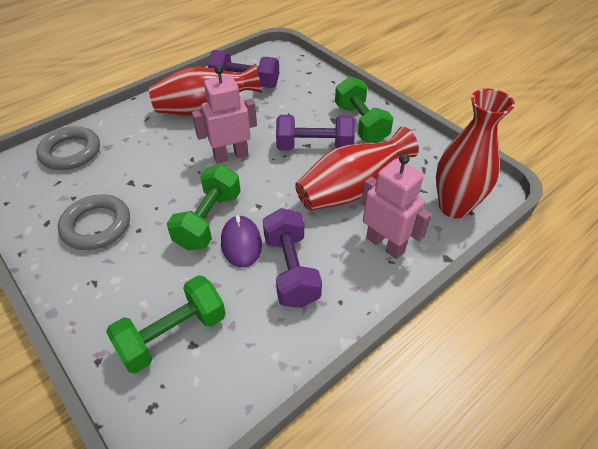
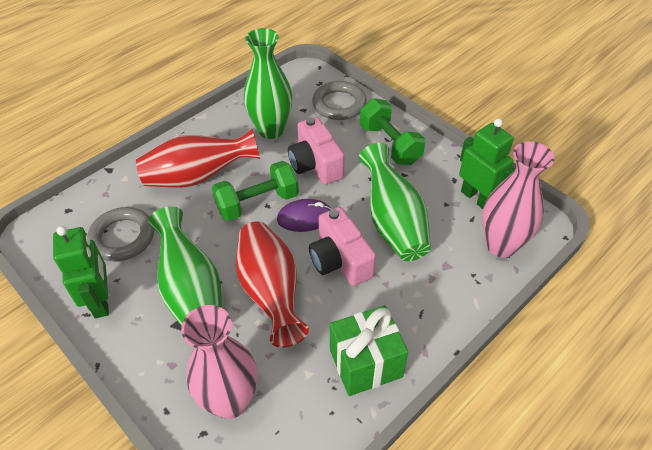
green dumbbell: 3 -> 2
green gift: 0 -> 1
green robot: 0 -> 2
green vase: 0 -> 3
pink camera: 0 -> 2
pink robot: 2 -> 0
pink vase: 0 -> 2
purple dumbbell: 3 -> 0
red vase: 3 -> 2

